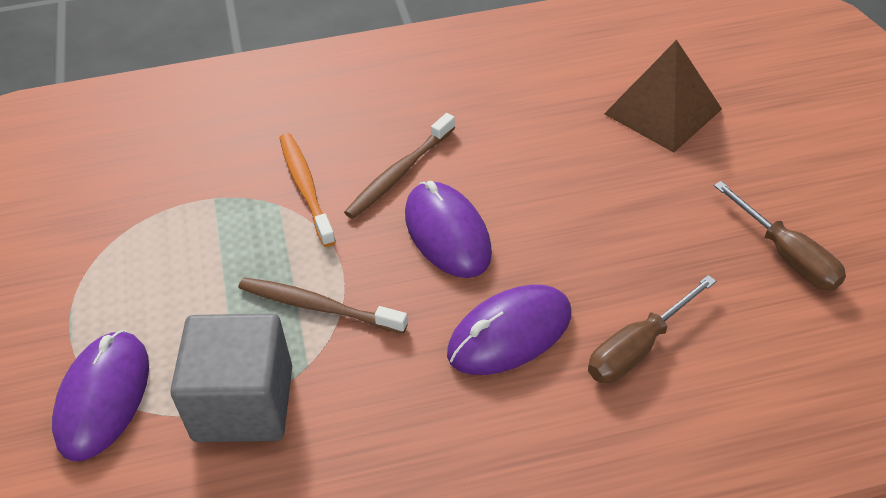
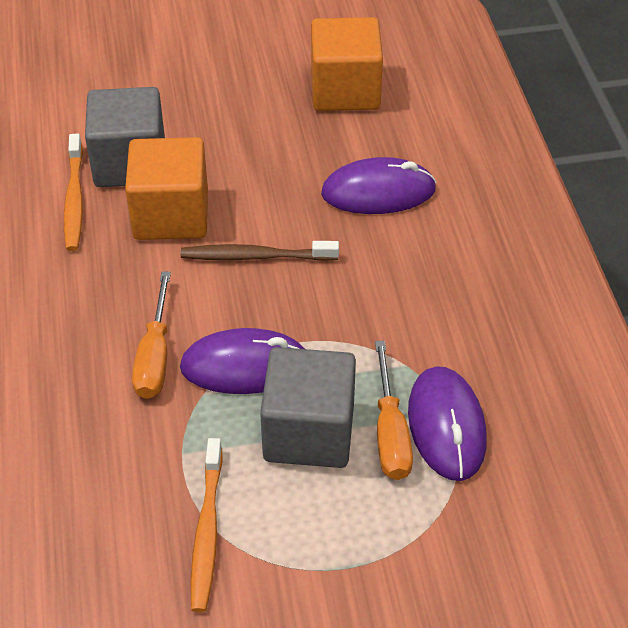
brown pyramid: 1 -> 0
brown screwdriver: 2 -> 0
brown toothbrush: 2 -> 1
grey cube: 1 -> 2
orange cube: 0 -> 2
orange screwdriver: 0 -> 2
orange toothbrush: 1 -> 2

